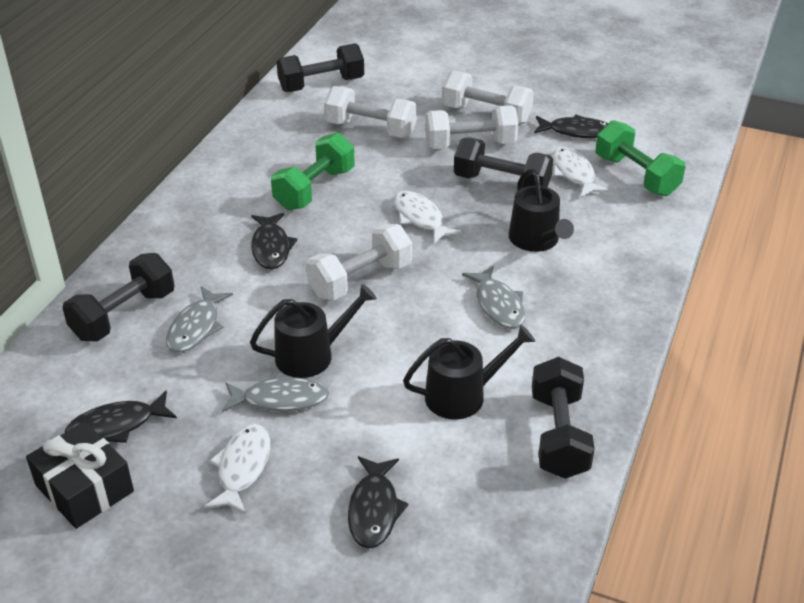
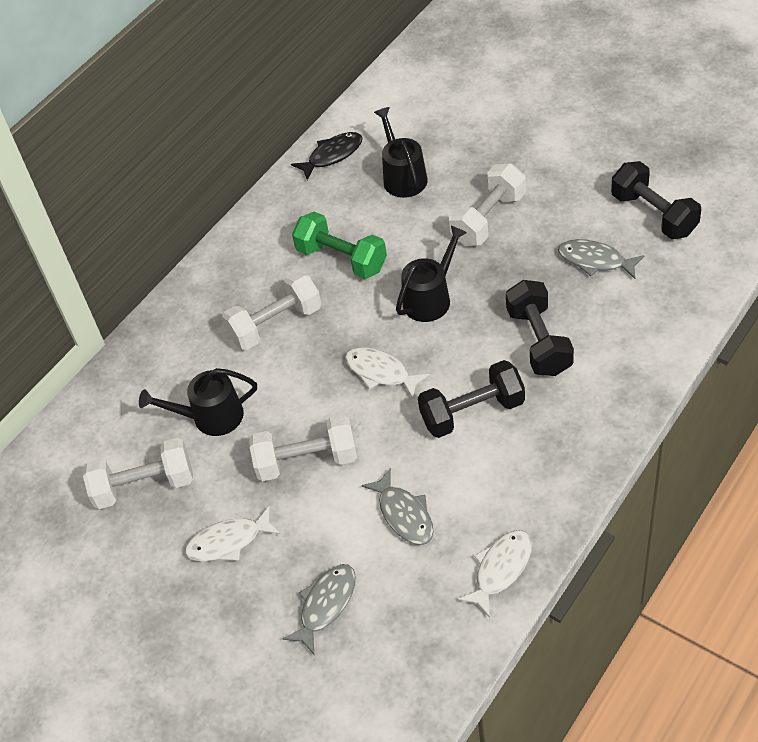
black dumbbell: 4 -> 3
black fish: 4 -> 1
black gift: 1 -> 0
green dumbbell: 2 -> 1

